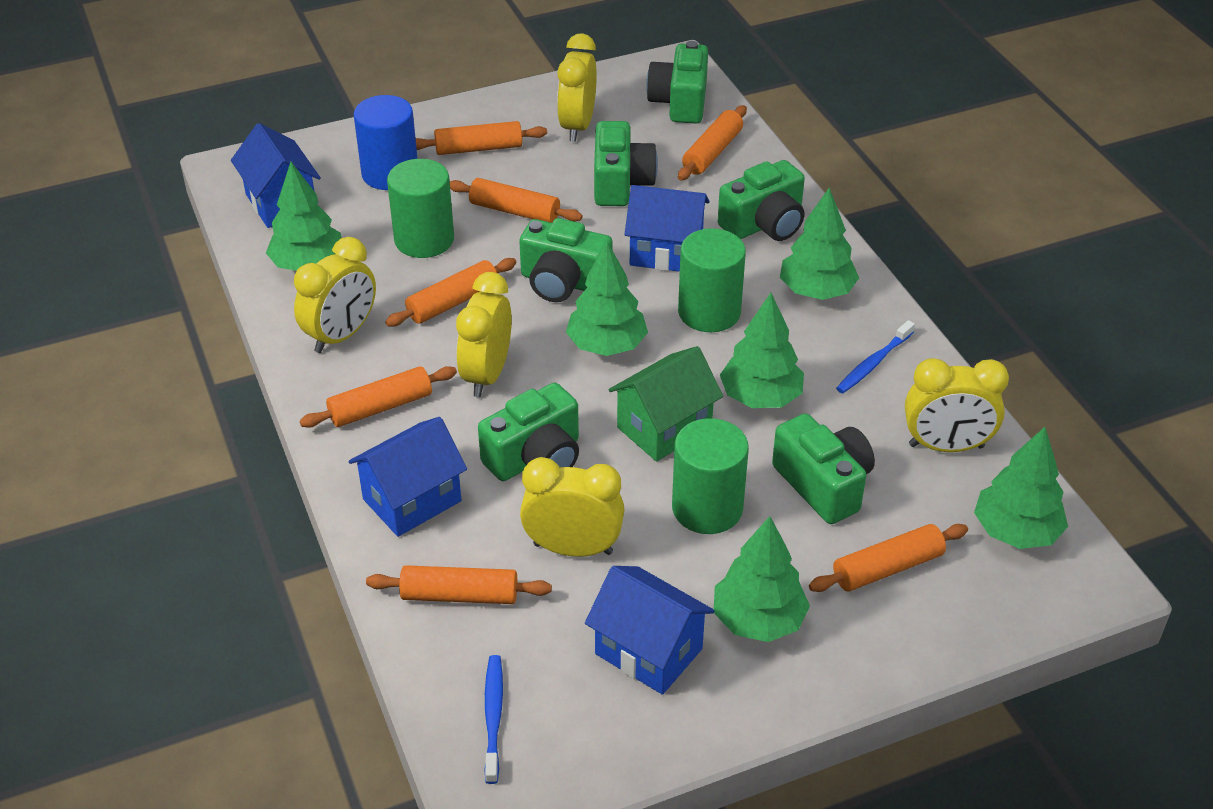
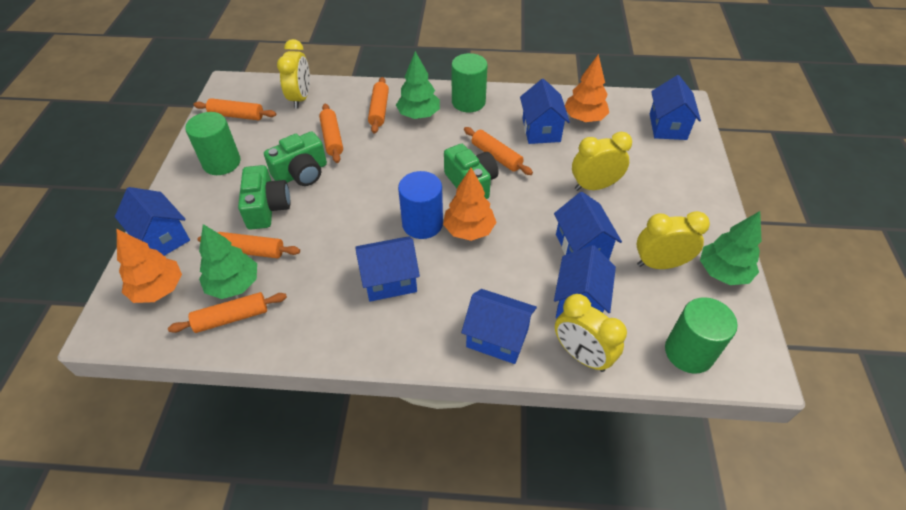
blue house: 4 -> 7
blue toothbrush: 2 -> 0
green camera: 6 -> 3
green house: 1 -> 0
green tree: 6 -> 3
orange rolling pin: 7 -> 6
orange tree: 0 -> 3
yellow clock: 5 -> 4

